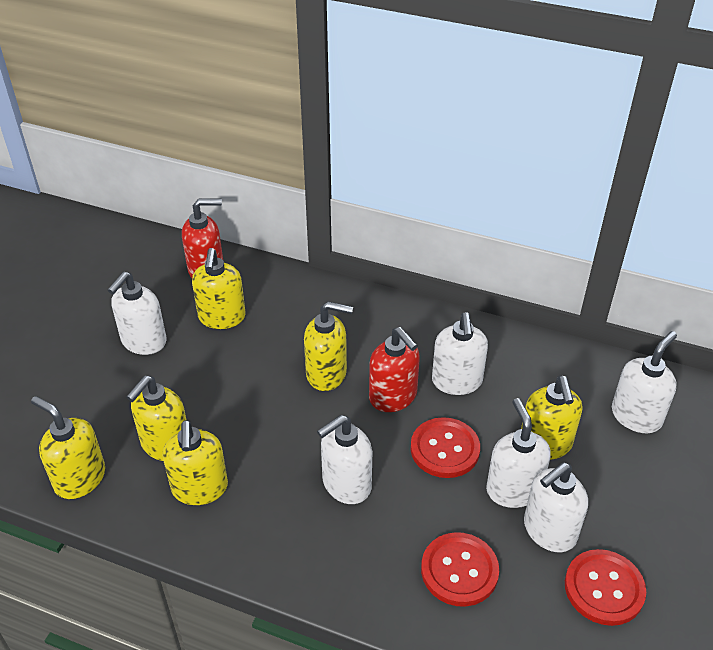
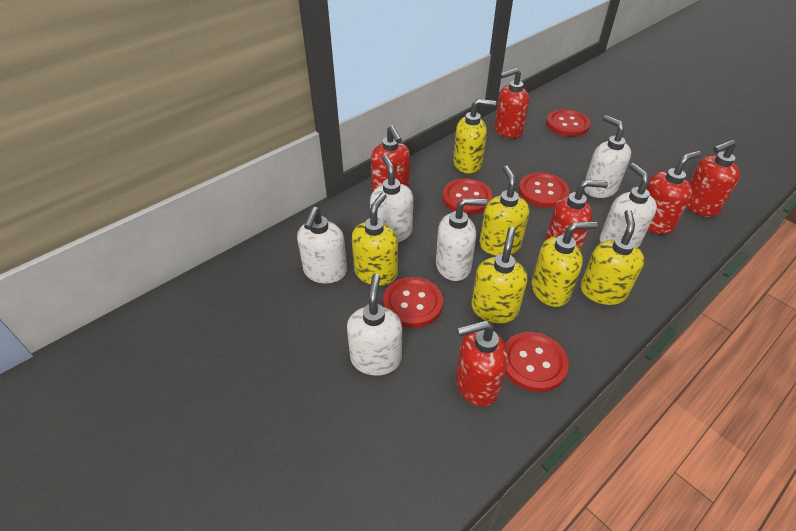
red button: 3 -> 5
red soap dispenser: 2 -> 6

